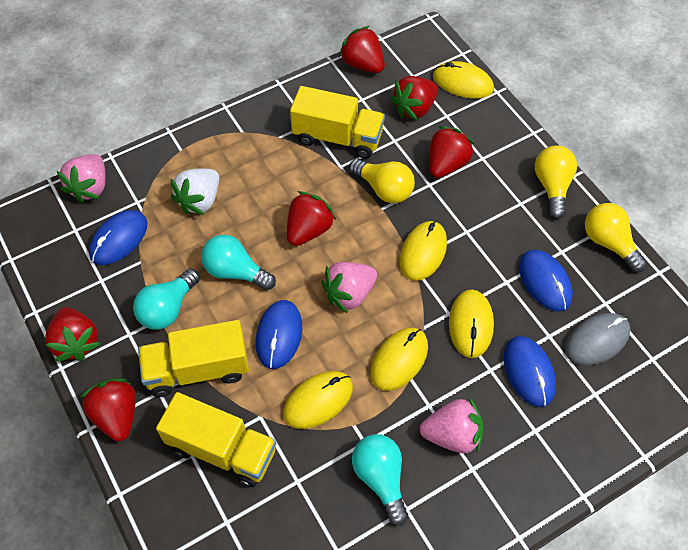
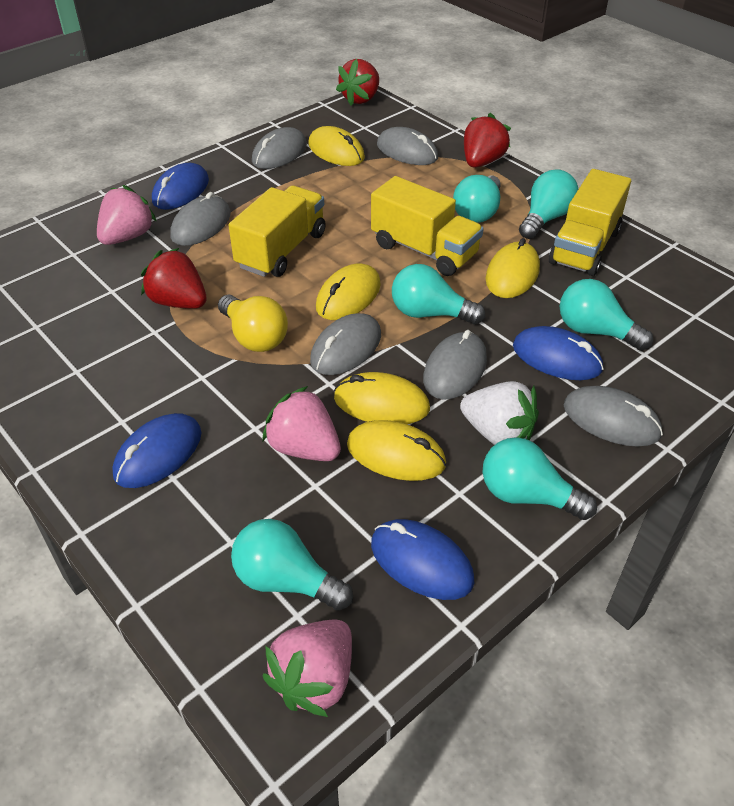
grey mouse: 1 -> 6
red strawberry: 6 -> 3
turquoise light bulb: 3 -> 6
yellow light bulb: 3 -> 1

